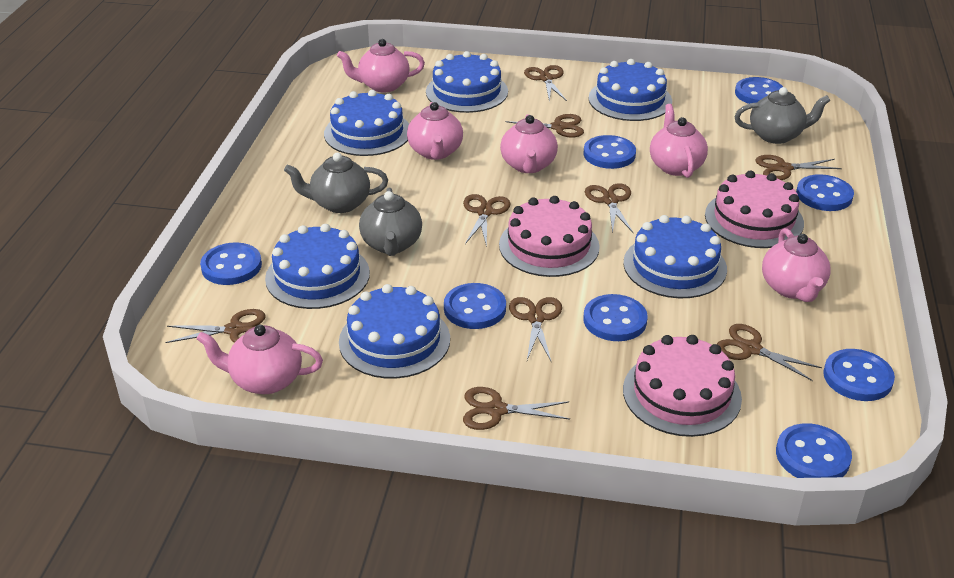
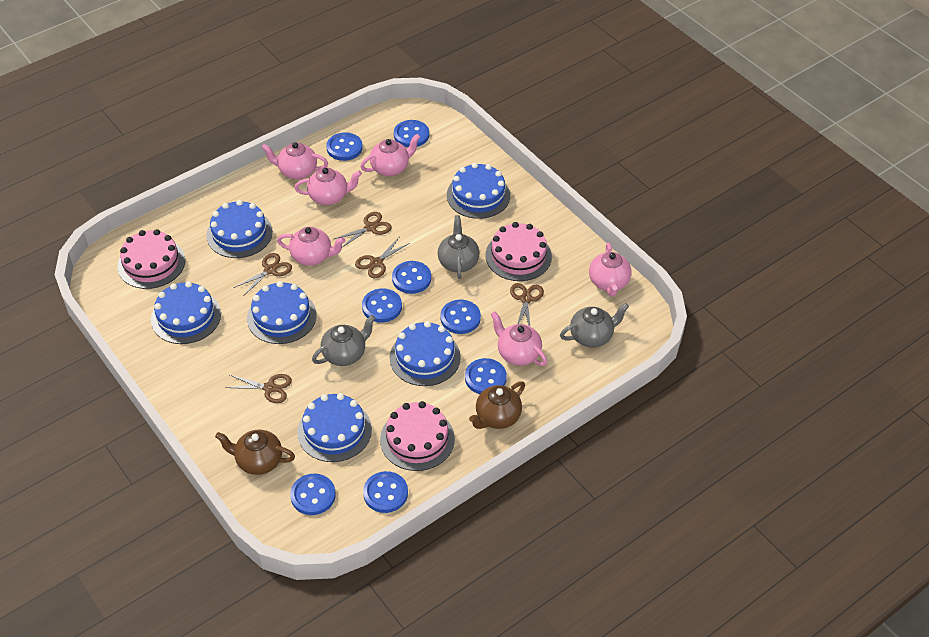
brown scissors: 9 -> 5
brown teapot: 0 -> 2

